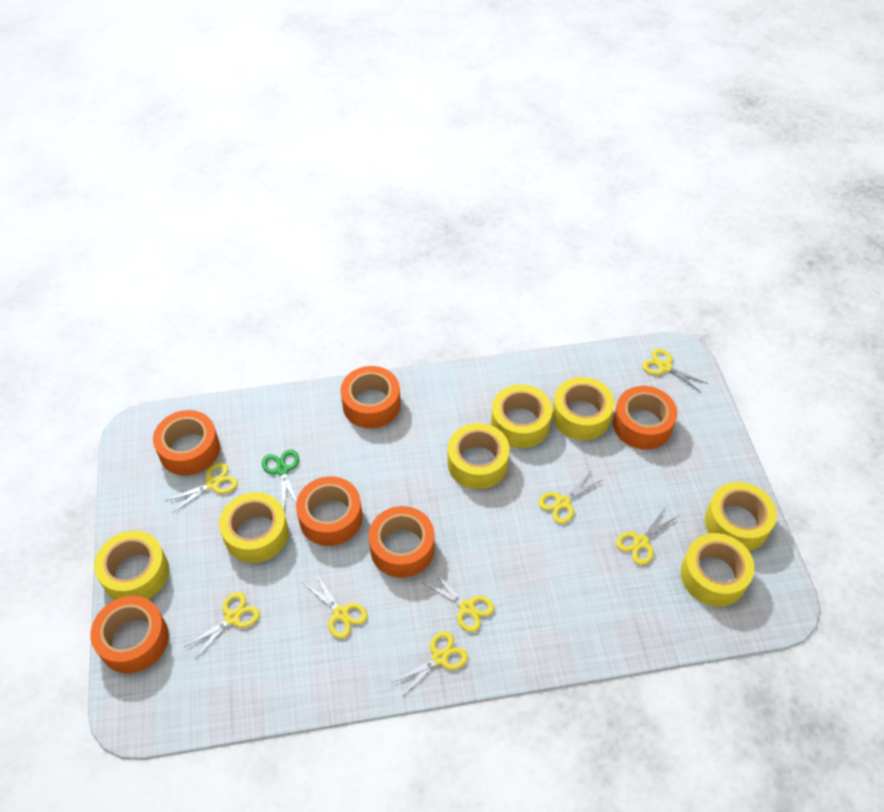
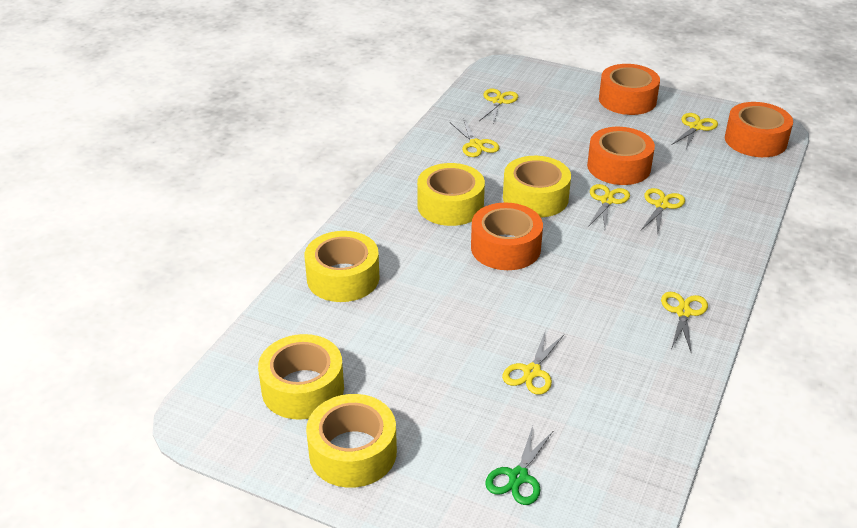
orange tape: 6 -> 4
yellow scissors: 8 -> 7
yellow tape: 7 -> 5

